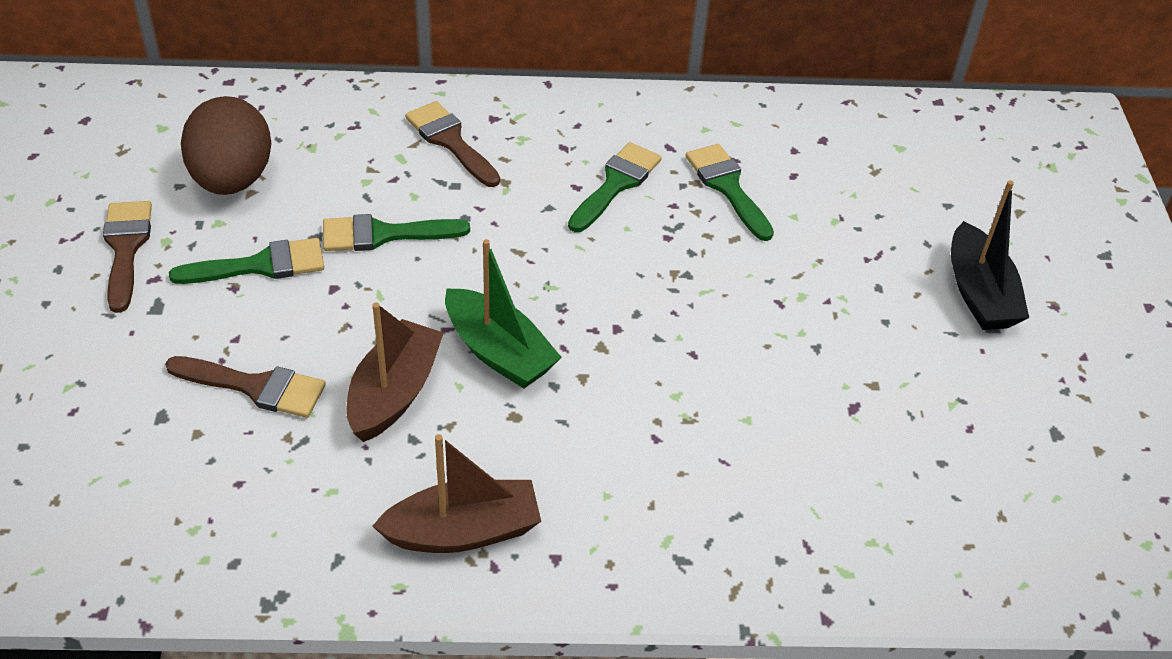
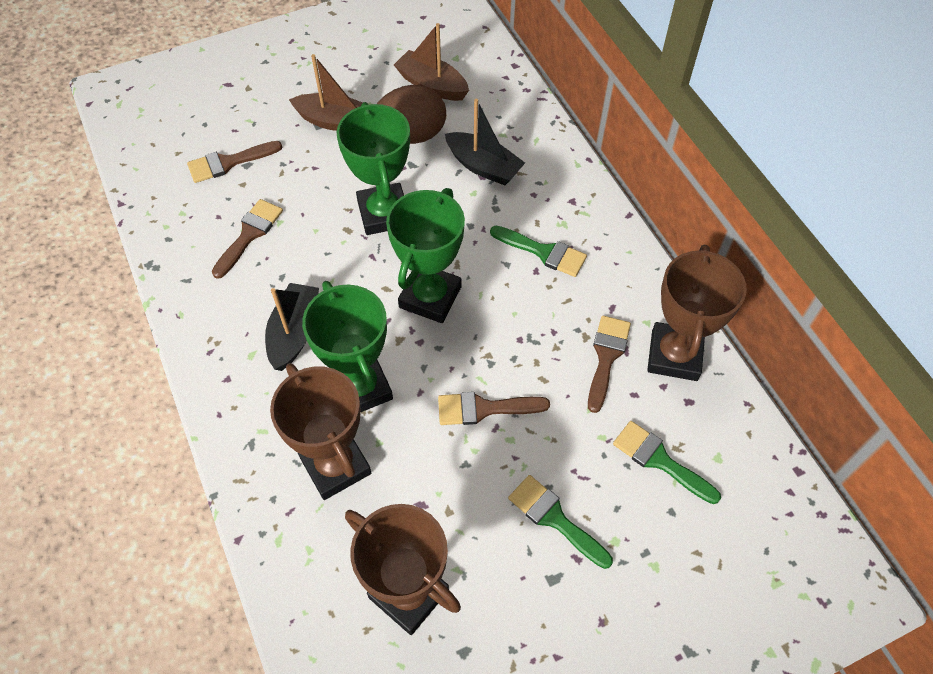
black boat: 1 -> 2
brown brush: 3 -> 4
brown trophy: 0 -> 3
green boat: 1 -> 0
green brush: 4 -> 3
green trophy: 0 -> 3

